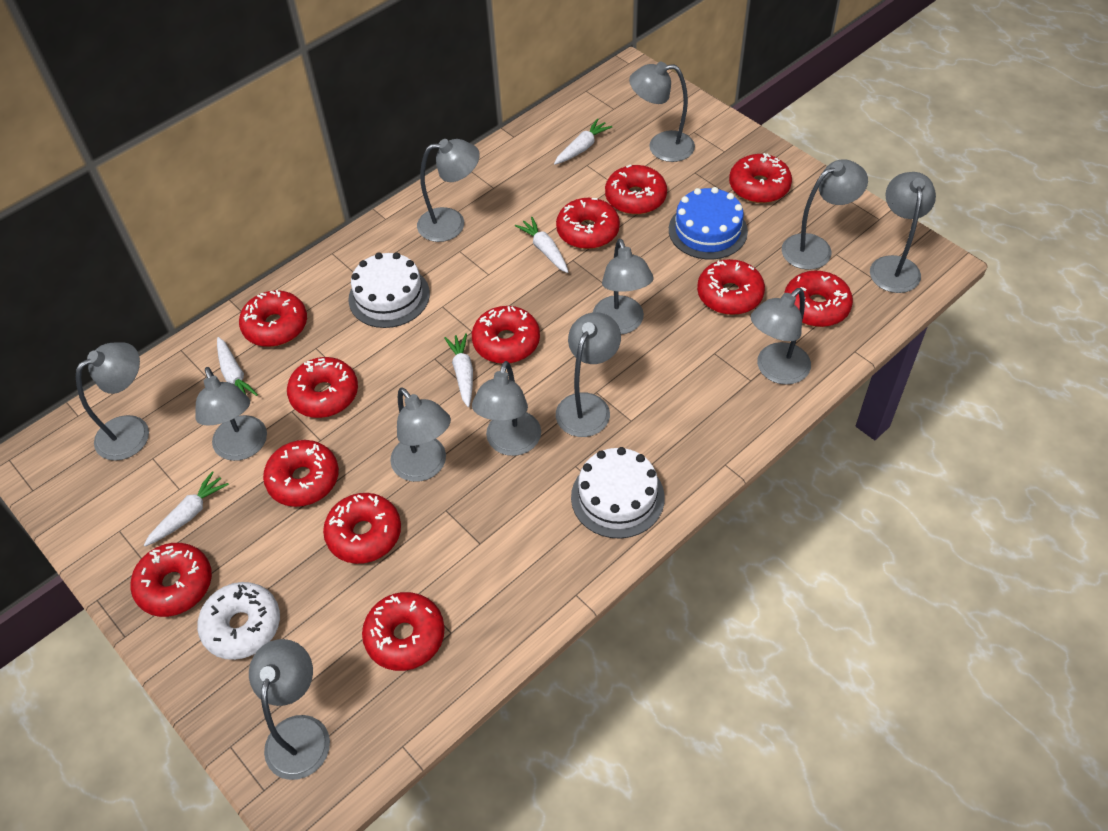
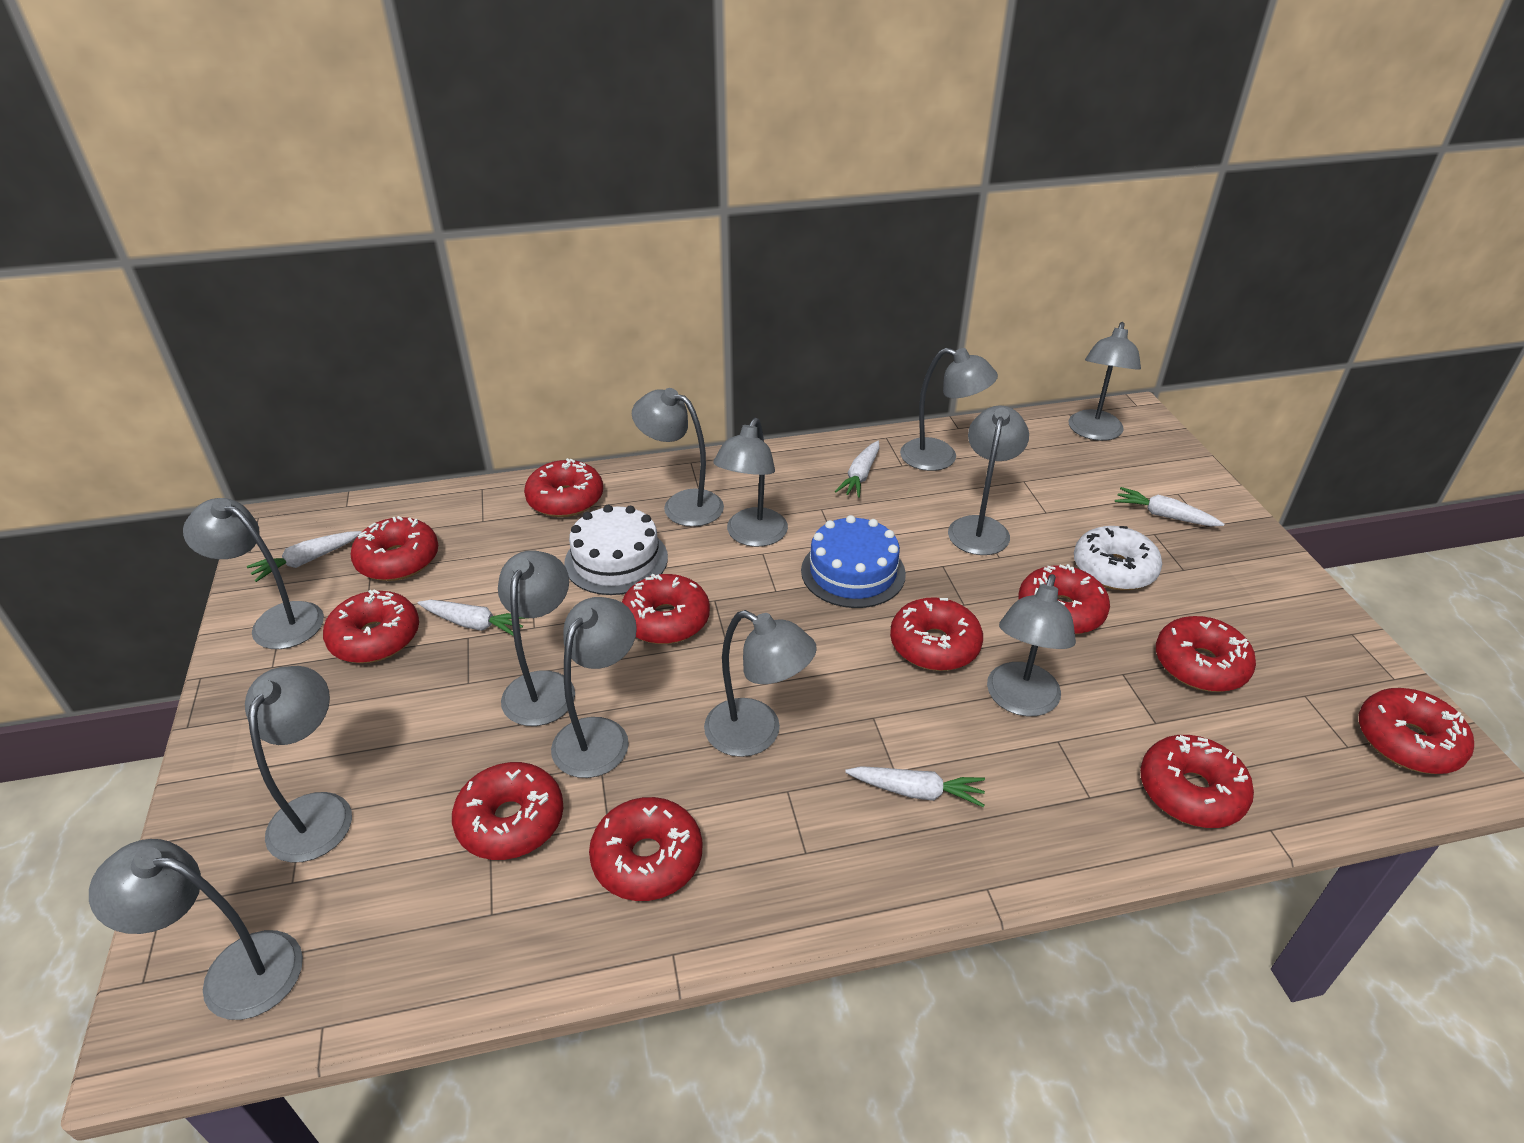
red donut: 12 -> 11
white cake: 2 -> 1

